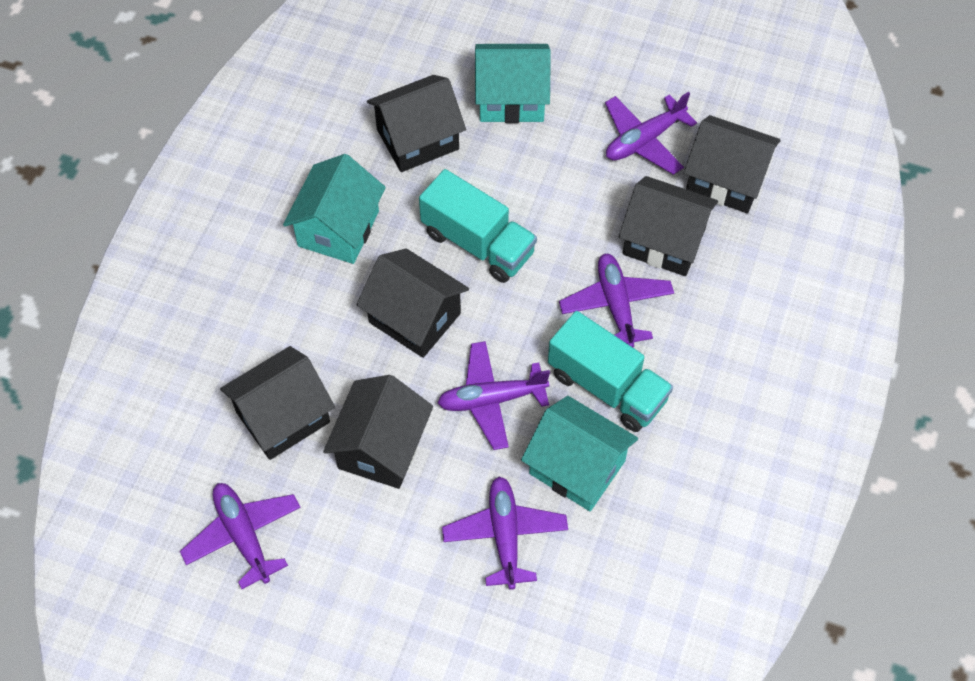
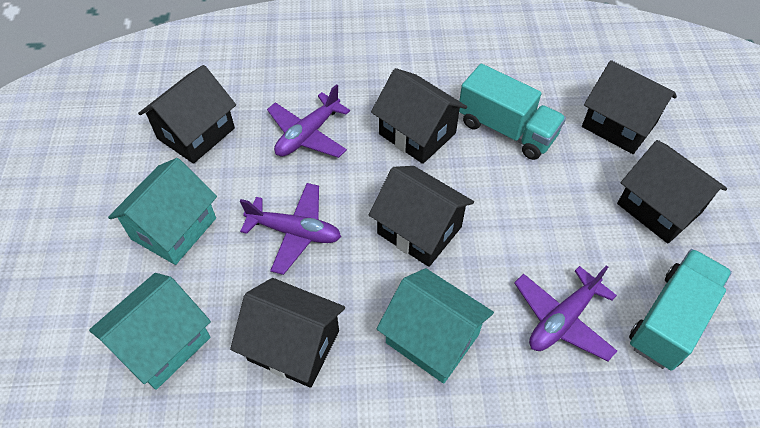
purple plane: 5 -> 3

